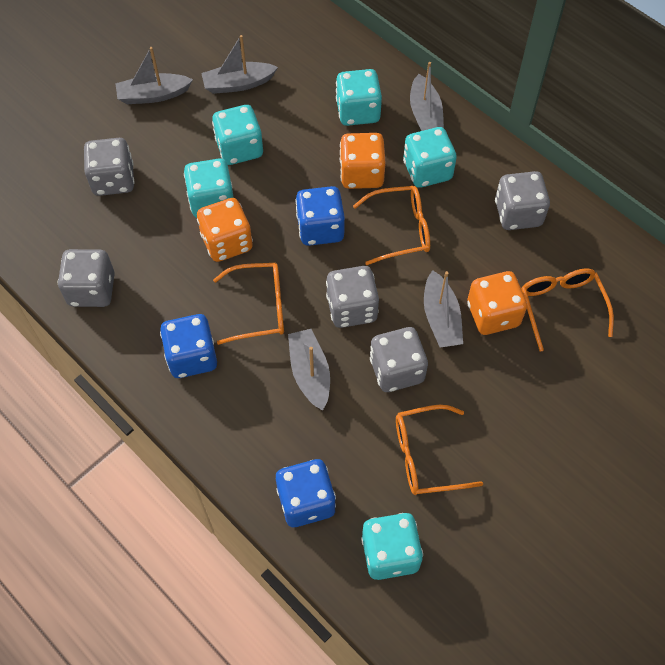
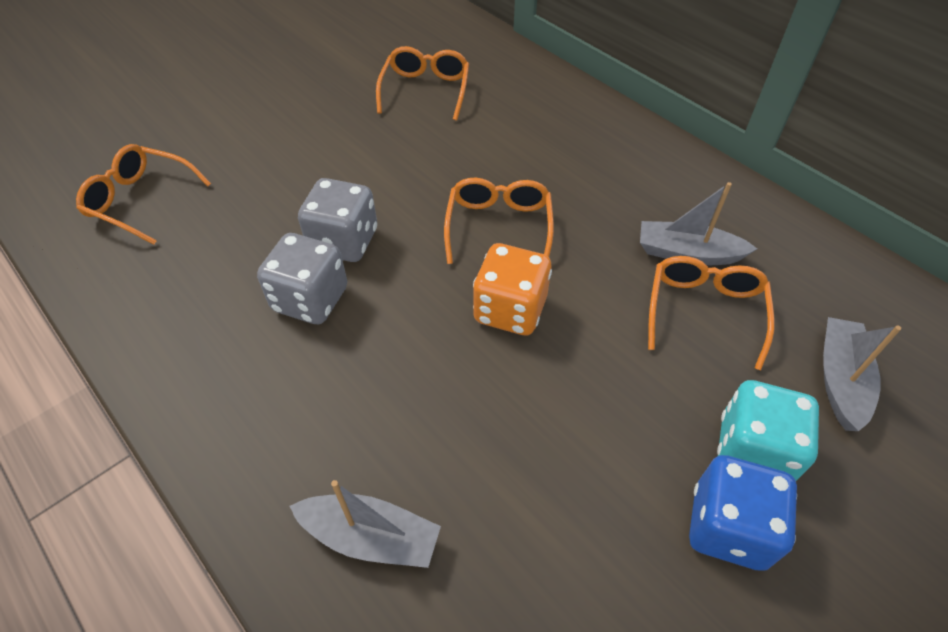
blue dice: 3 -> 1
grey boat: 5 -> 3
grey dice: 5 -> 2
orange dice: 3 -> 1
turquoise dice: 5 -> 1

